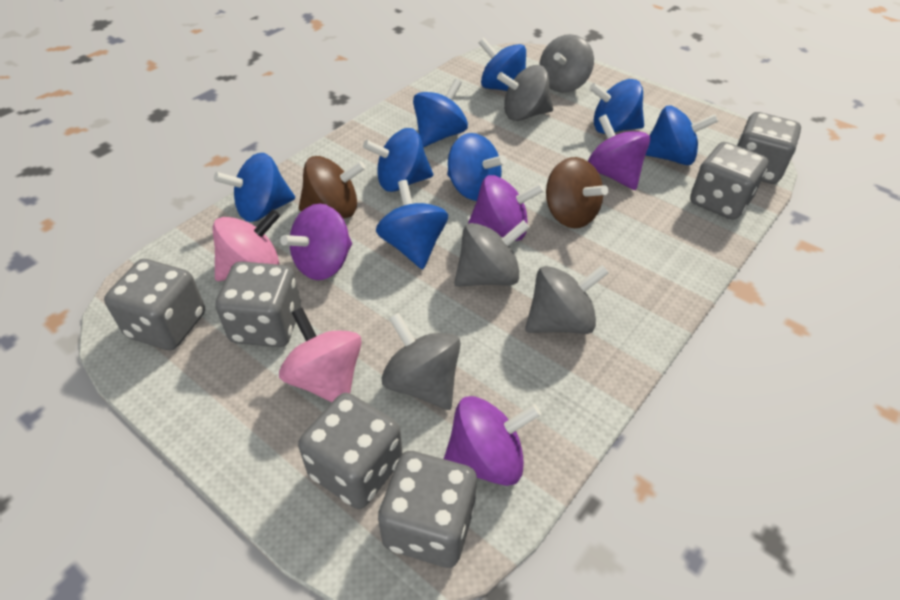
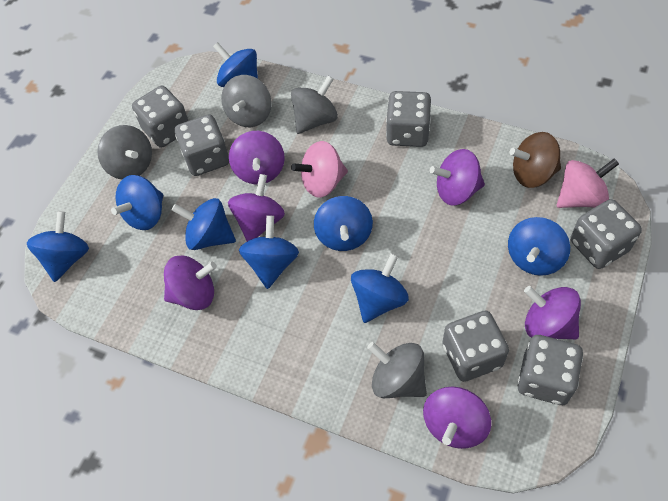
brown spinning top: 2 -> 1
grey spinning top: 5 -> 4
purple spinning top: 4 -> 6

